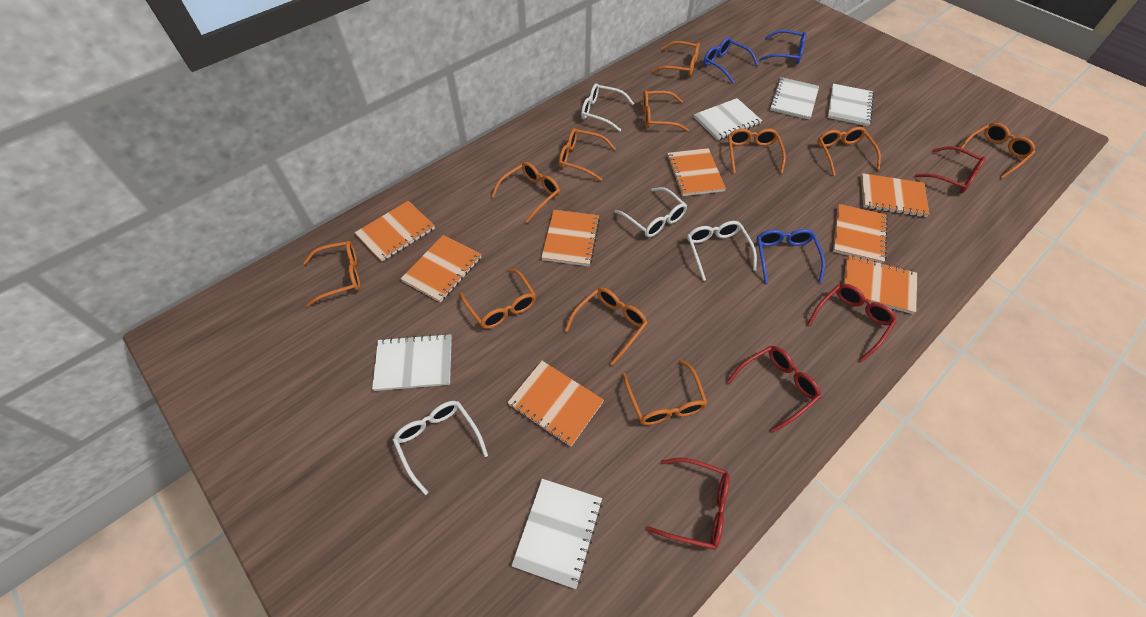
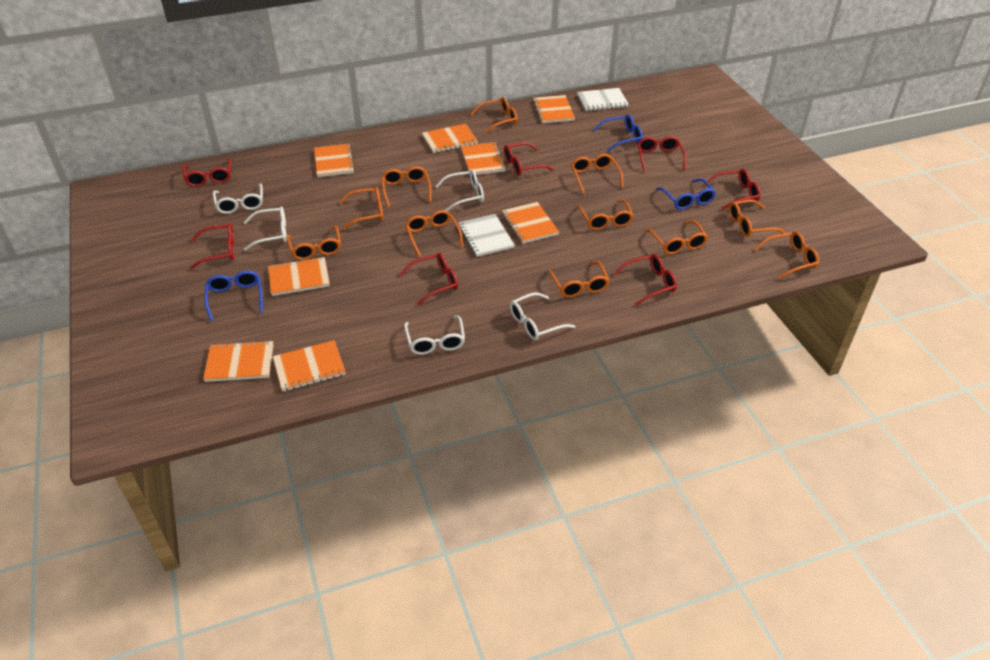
red glasses: 4 -> 7
white glasses: 4 -> 5
white notebook: 5 -> 2

